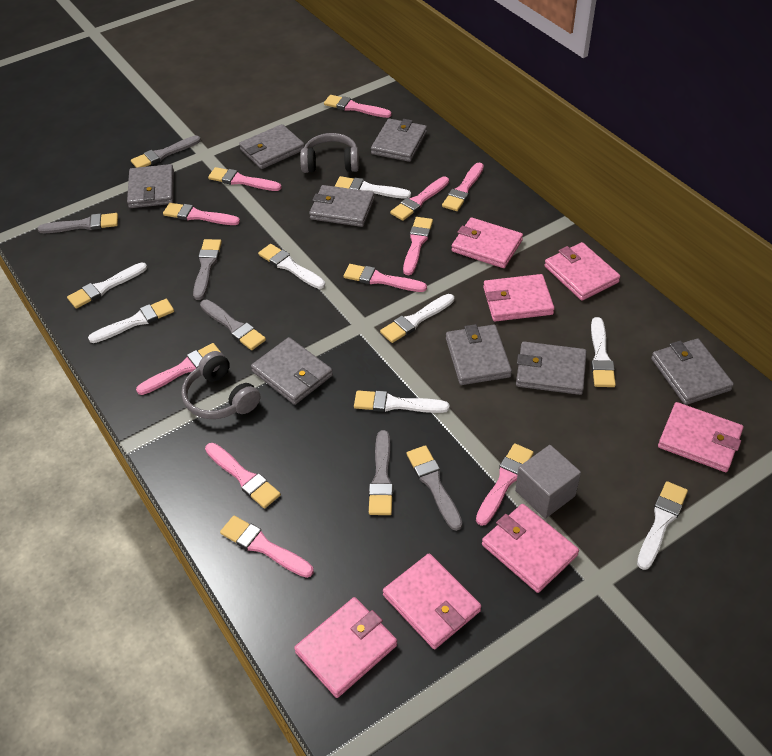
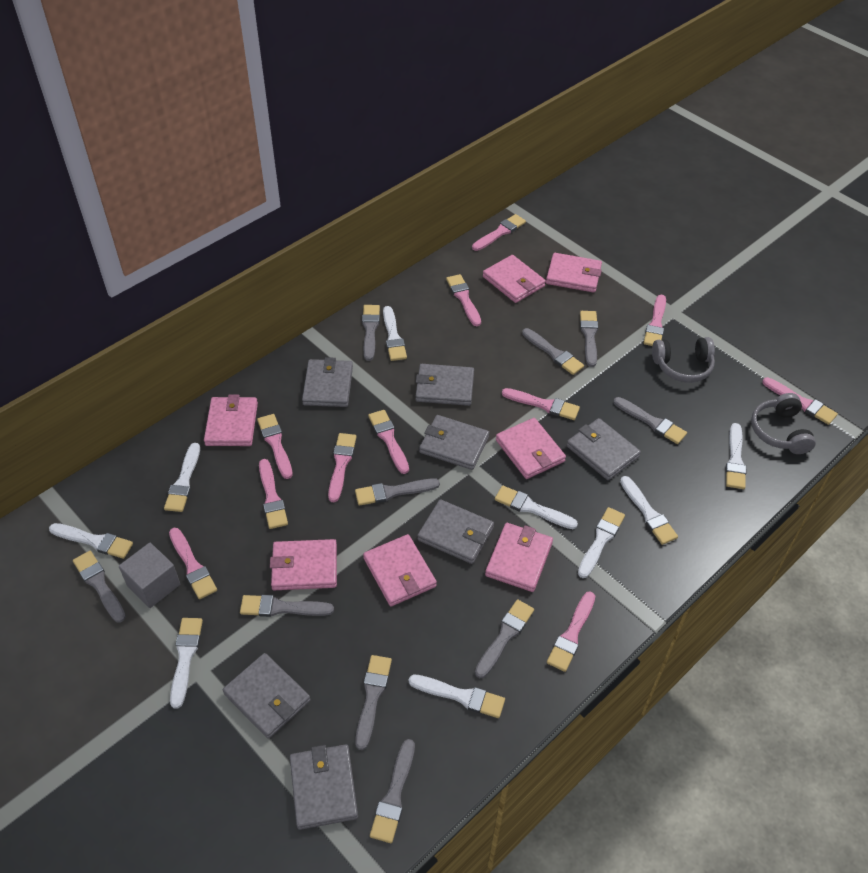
grey brush: 6 -> 10
grey wallet: 8 -> 7
white brush: 8 -> 9

